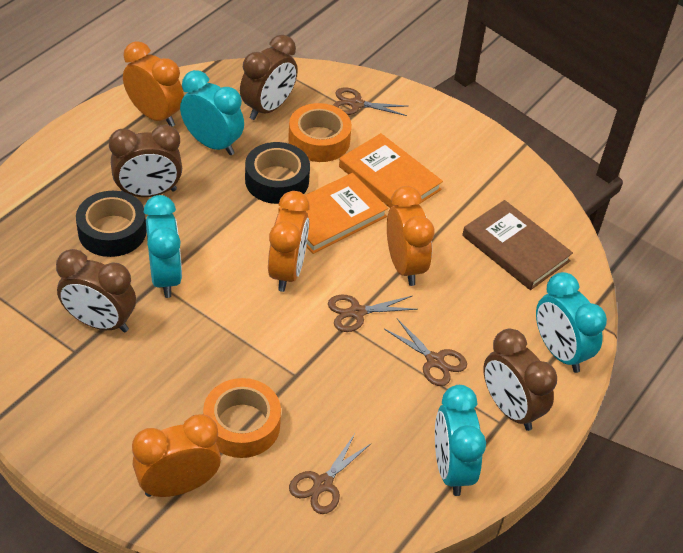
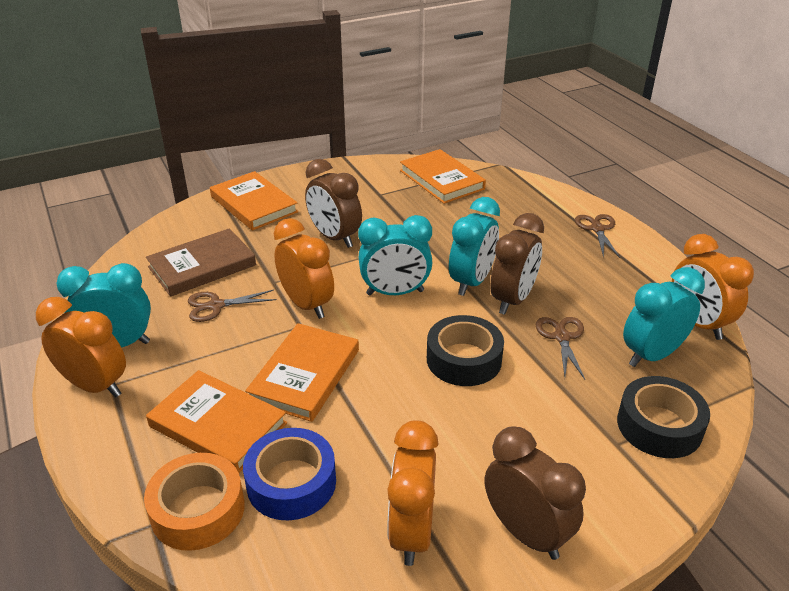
blue tape: 0 -> 1
brown clock: 4 -> 3
brown scissors: 4 -> 3
orange book: 2 -> 4
orange tape: 2 -> 1

